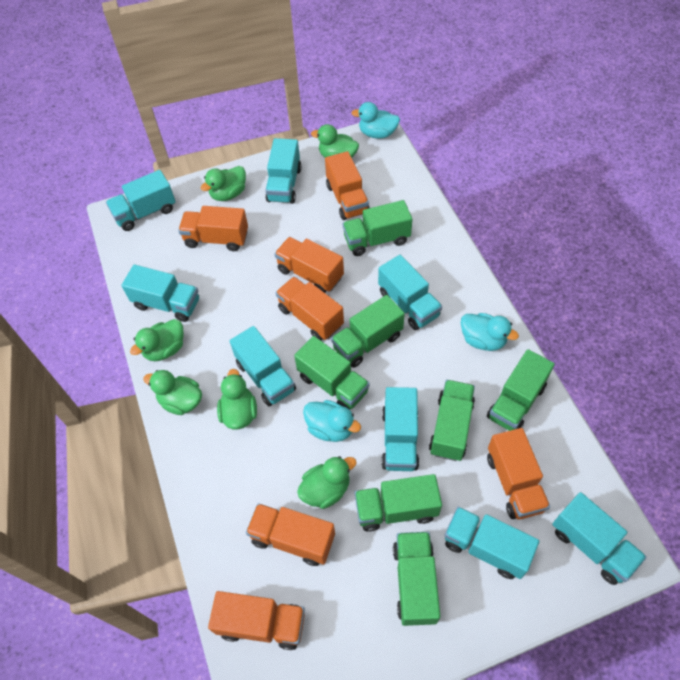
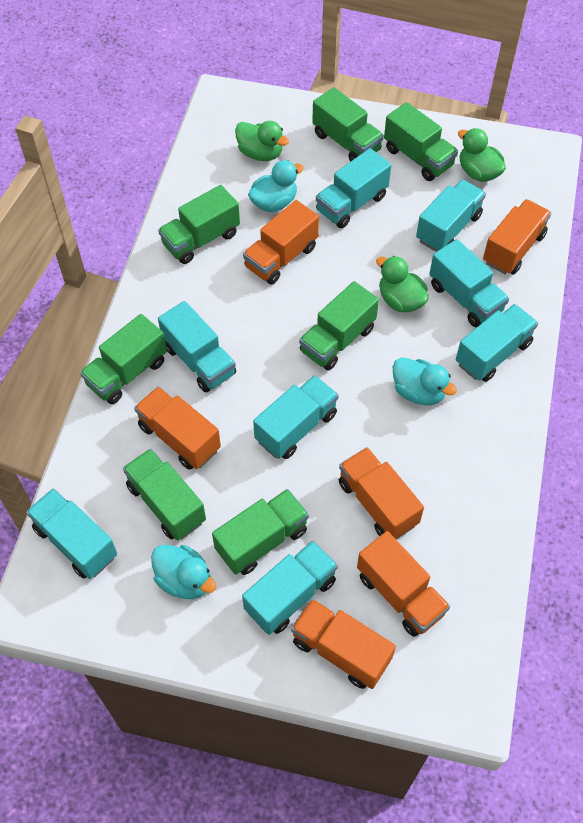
green duck: 6 -> 3
orange truck: 7 -> 6

